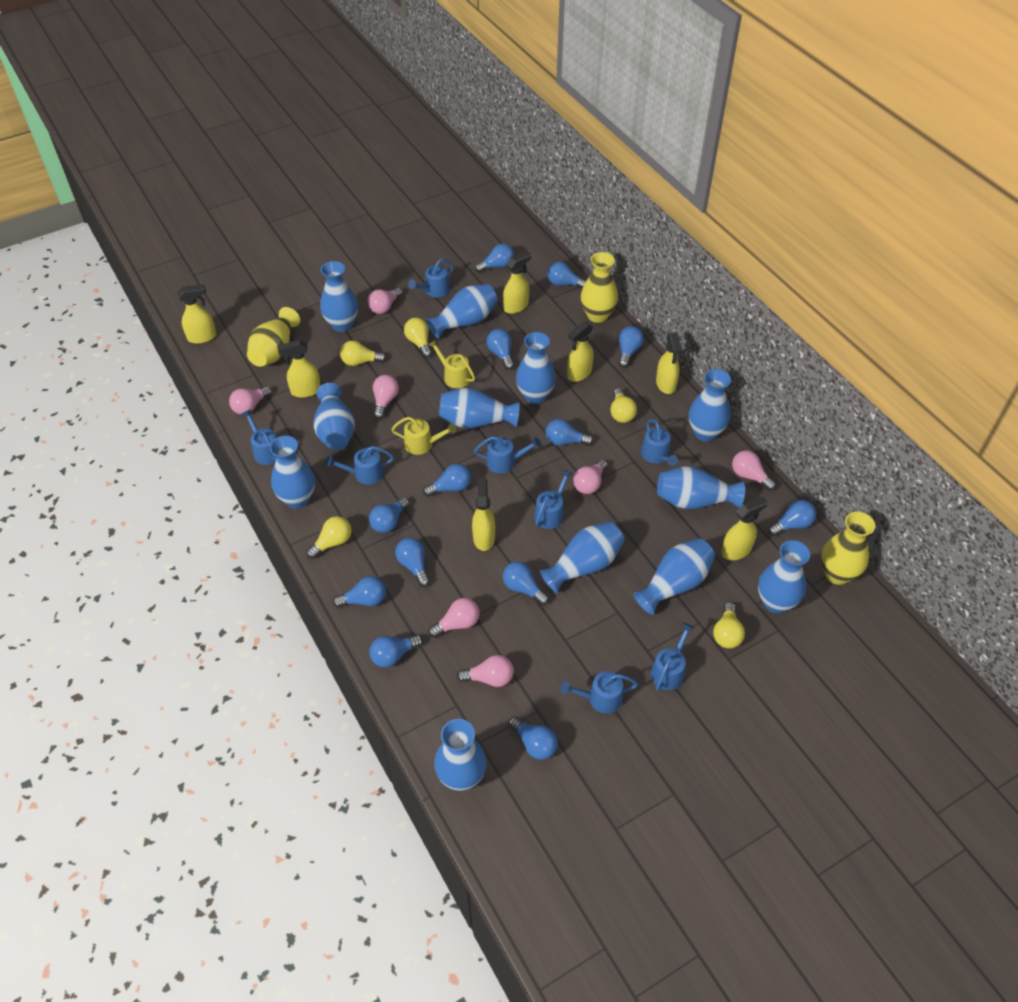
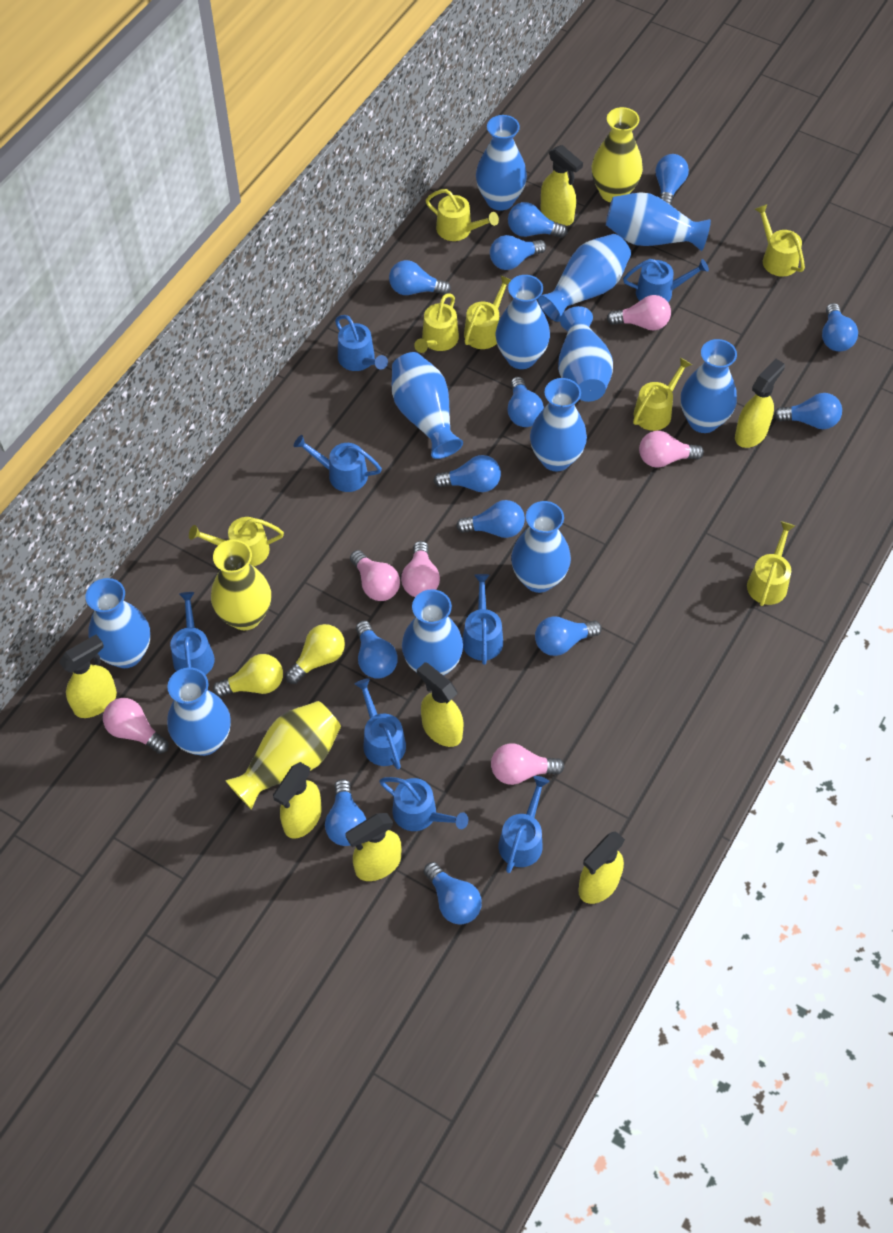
pink light bulb: 7 -> 6
yellow light bulb: 5 -> 2
yellow watering can: 2 -> 7

